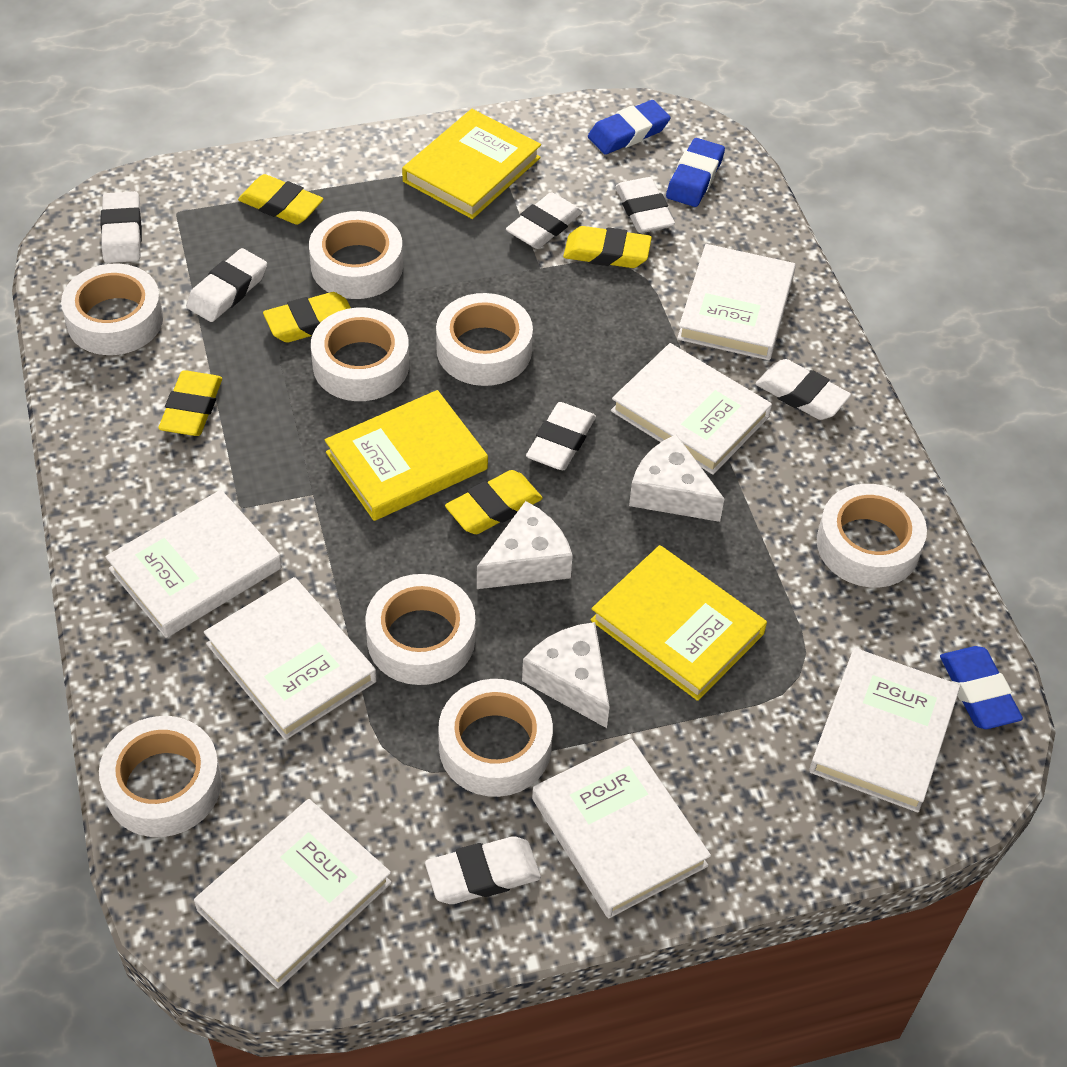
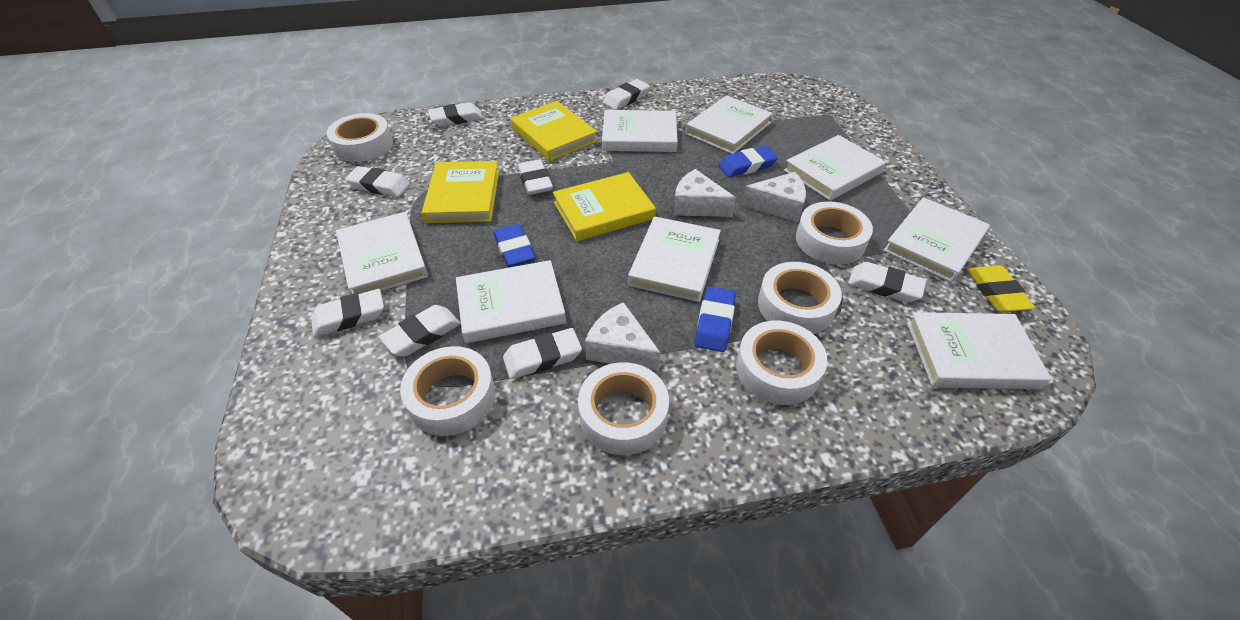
white book: 7 -> 8
white eraser: 7 -> 8
white tape: 8 -> 6
yellow eraser: 5 -> 1

